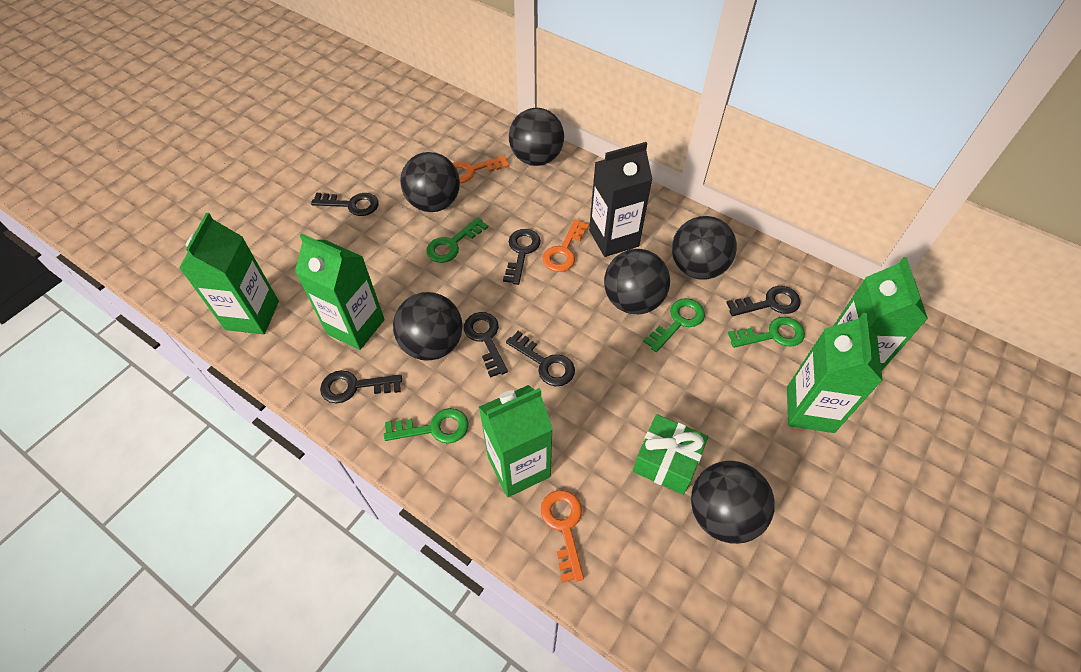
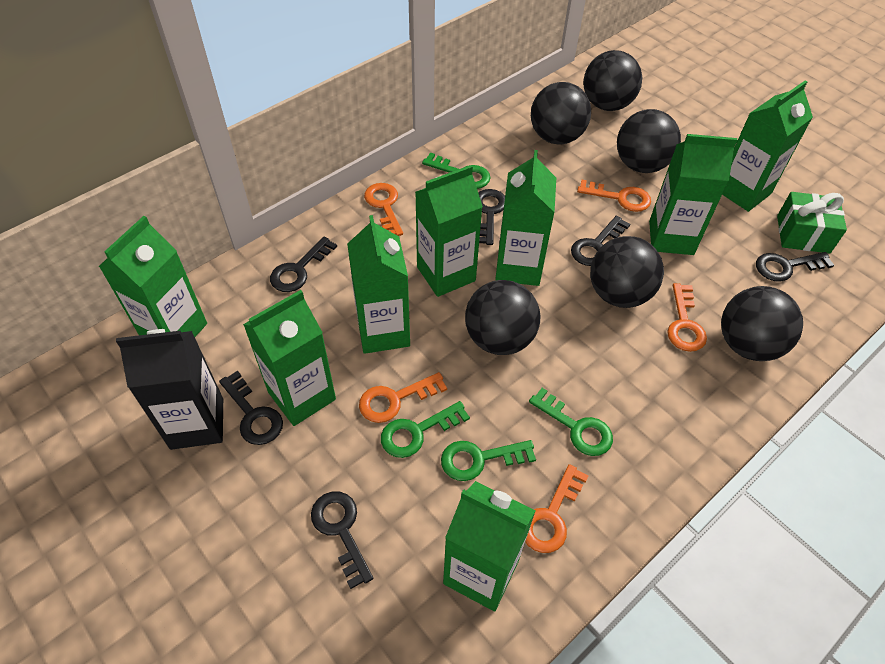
green carton: 5 -> 8
orange key: 3 -> 5

